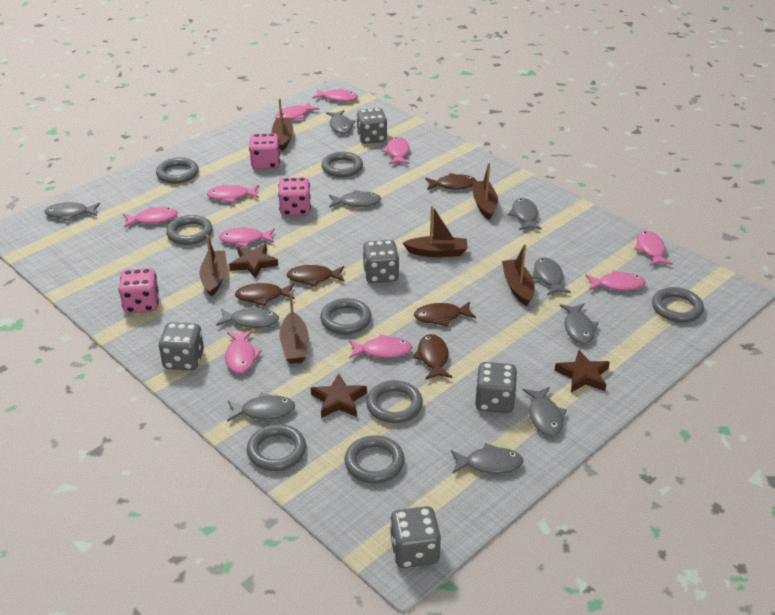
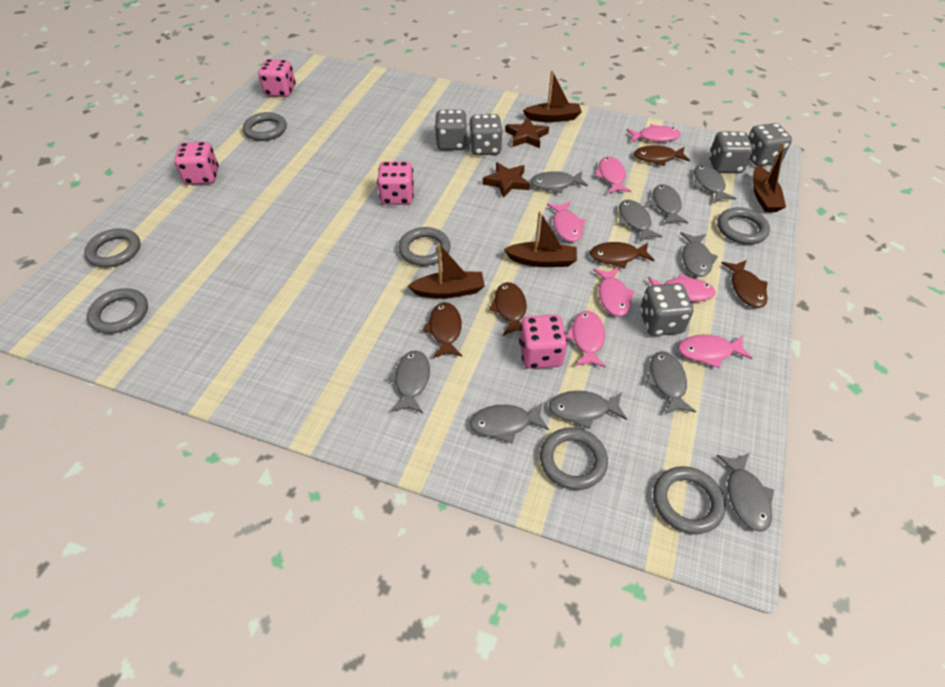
brown boat: 6 -> 4
brown star: 3 -> 2
grey ring: 8 -> 7
pink dice: 3 -> 4
pink fish: 10 -> 7

